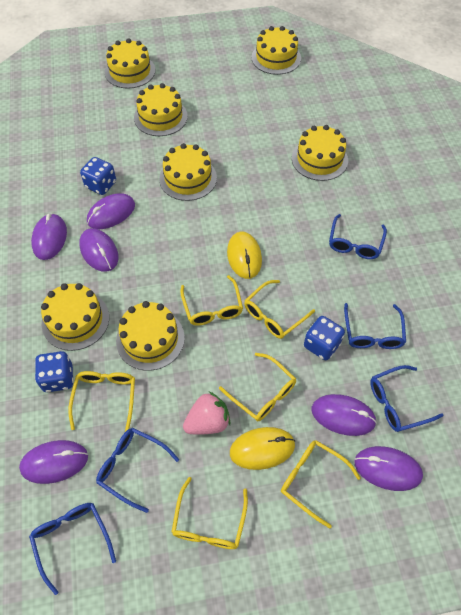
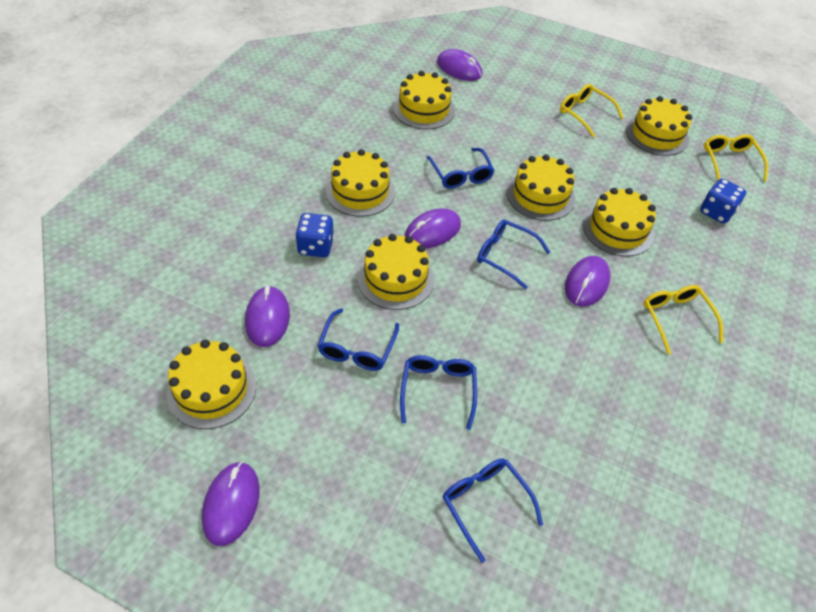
blue dice: 3 -> 2
pink strawberry: 1 -> 0
purple mouse: 6 -> 5
yellow glasses: 6 -> 3
yellow mouse: 2 -> 0

